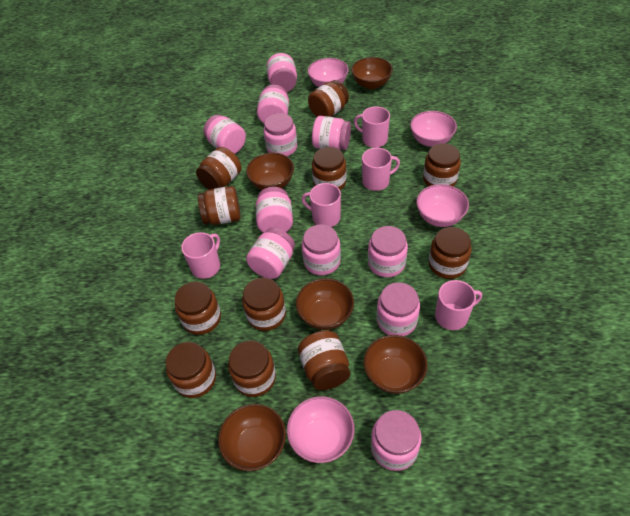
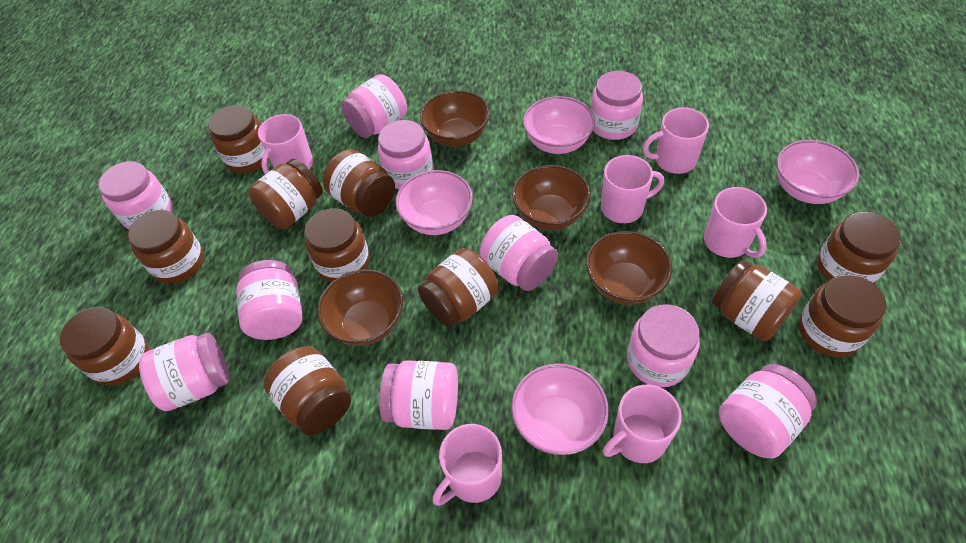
brown bowl: 5 -> 4
pink jar: 11 -> 10
pink mug: 5 -> 6

